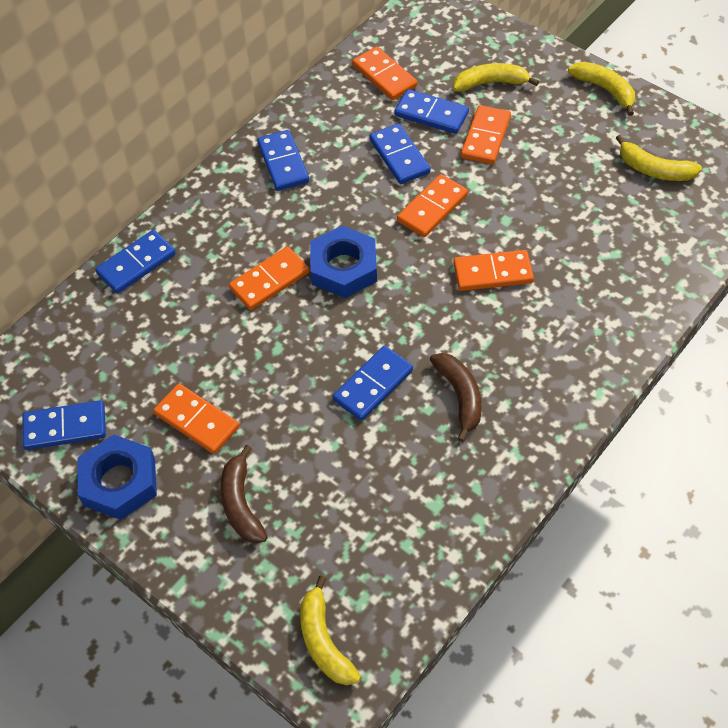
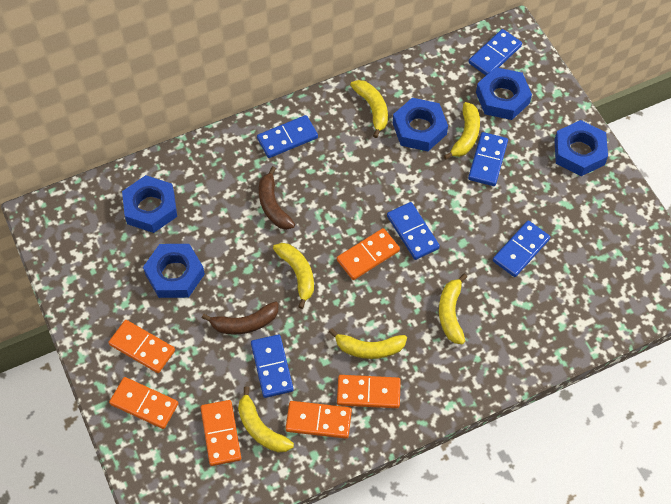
blue nut: 2 -> 5
yellow banana: 4 -> 6

